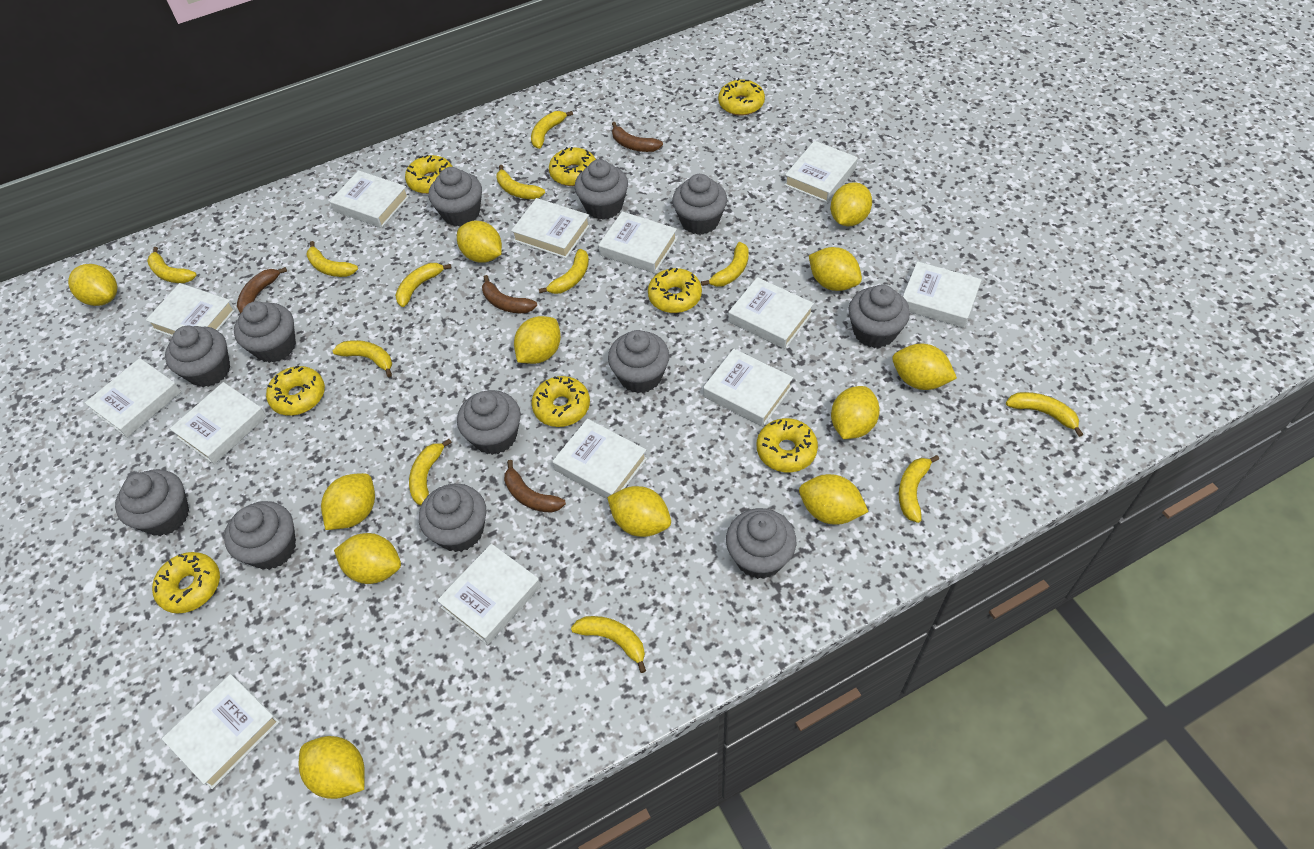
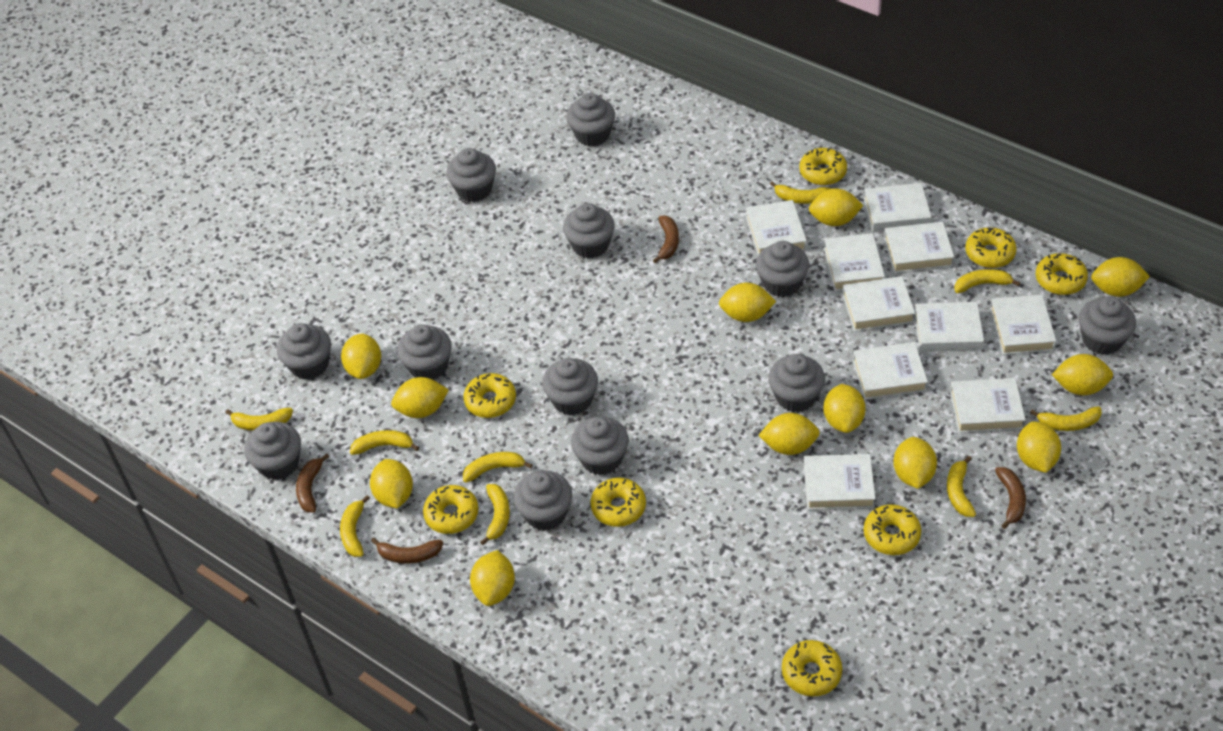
white book: 13 -> 10
yellow banana: 12 -> 9

